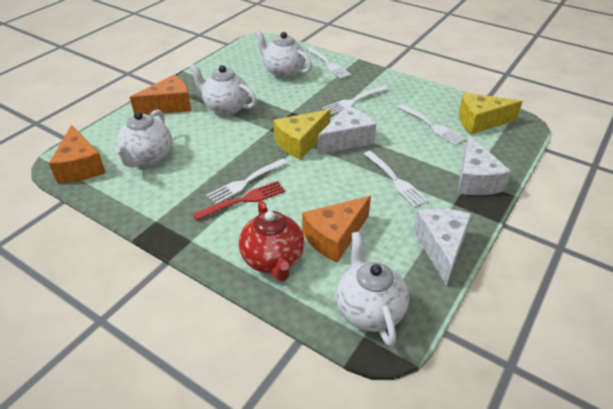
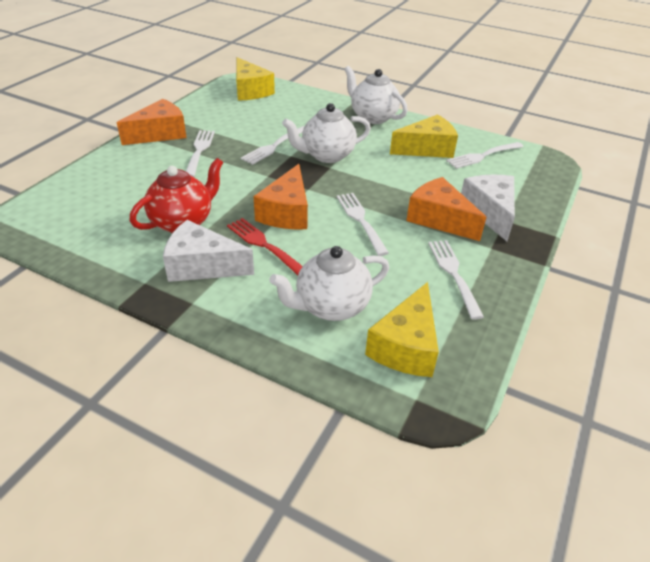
white cheese: 3 -> 2
white teapot: 4 -> 3
yellow cheese: 2 -> 3

